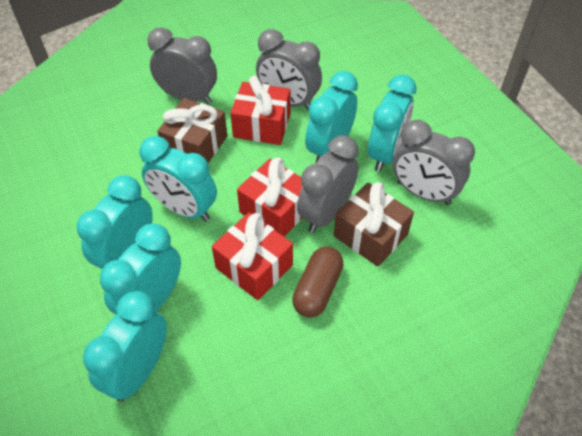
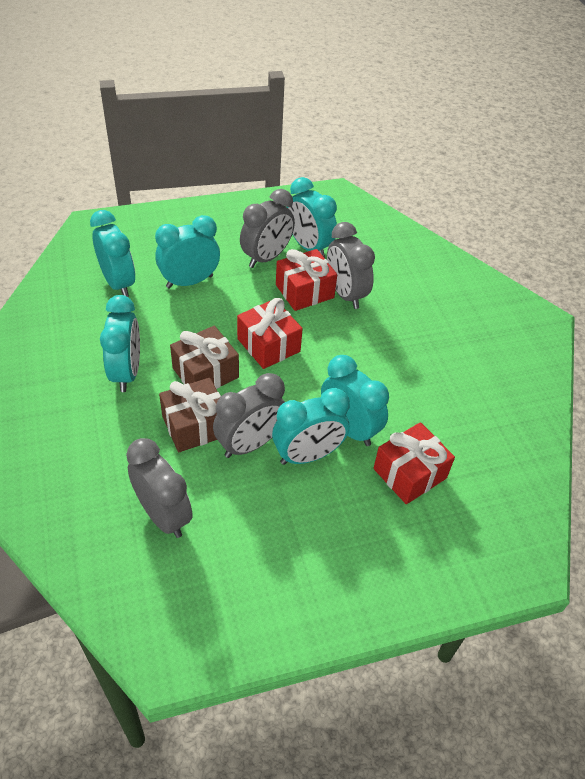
brown capsule: 1 -> 0

